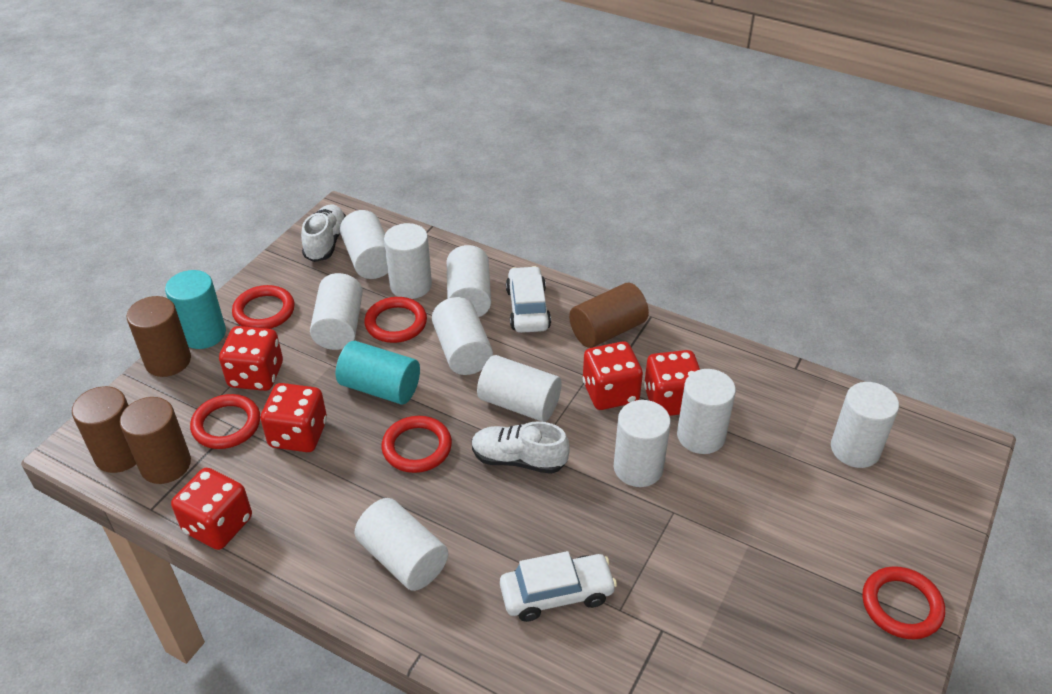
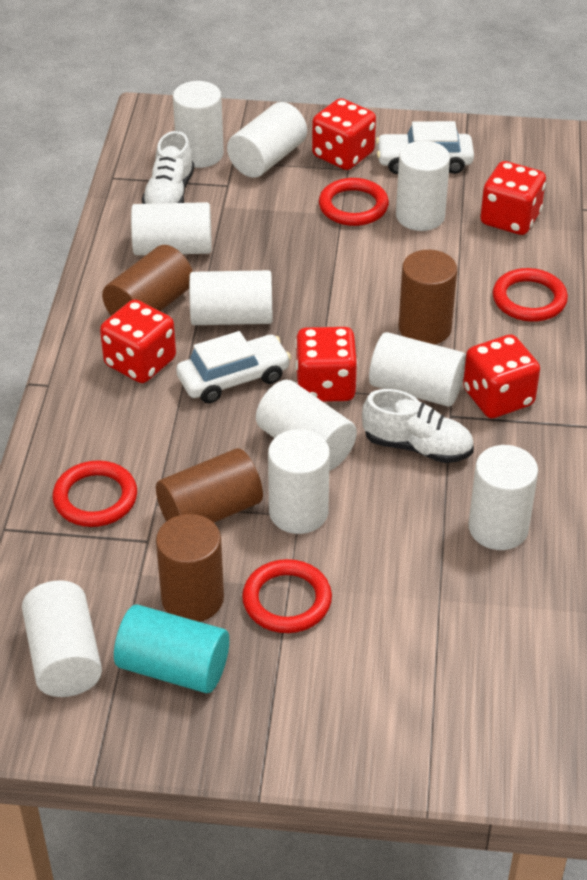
red ring: 5 -> 4
turquoise cylinder: 2 -> 1

